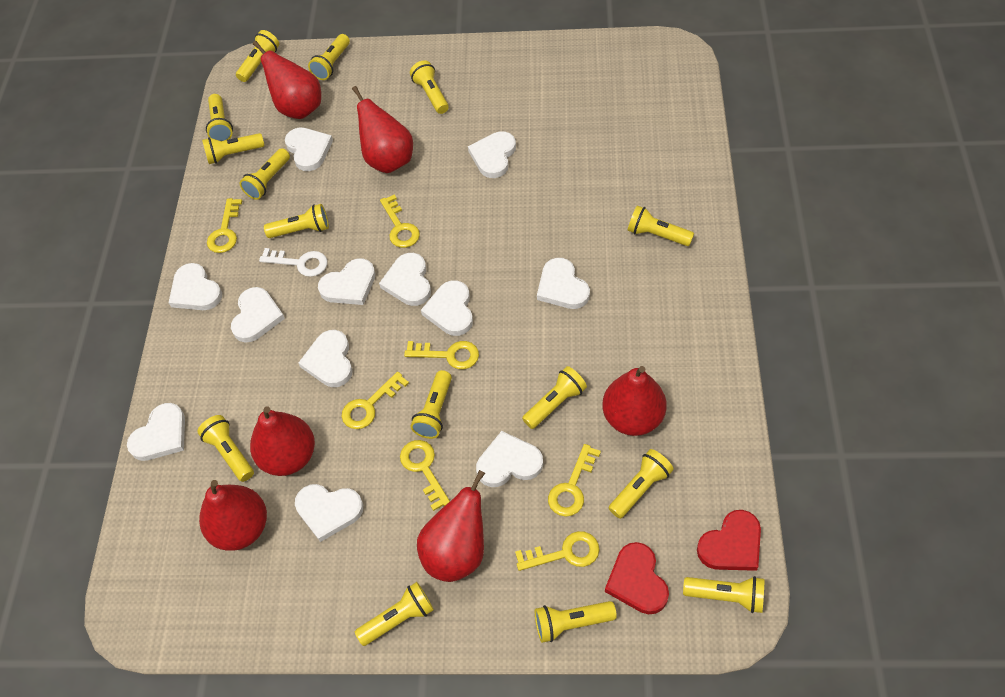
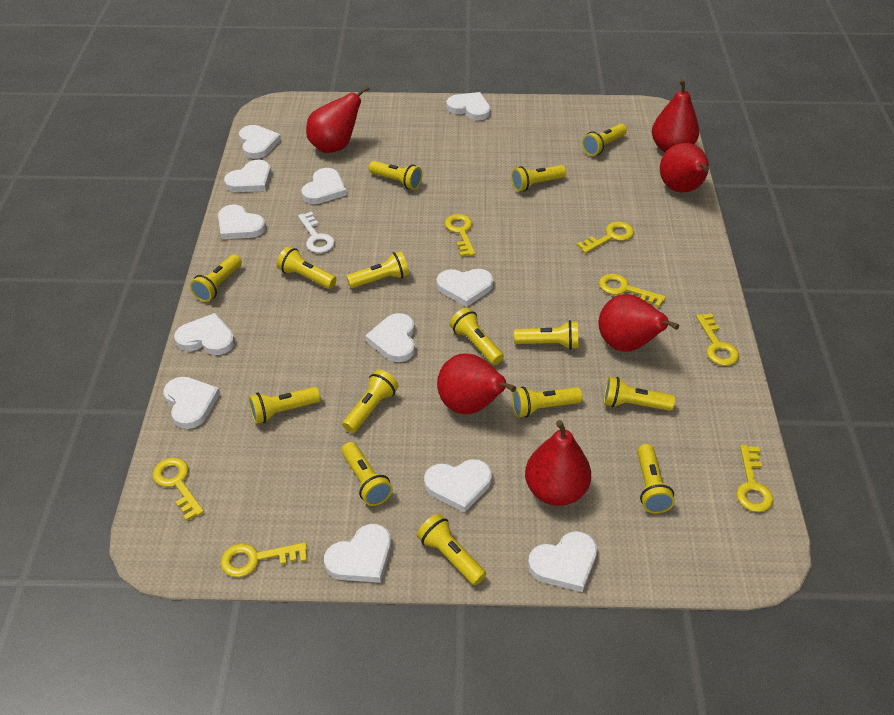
red heart: 2 -> 0

